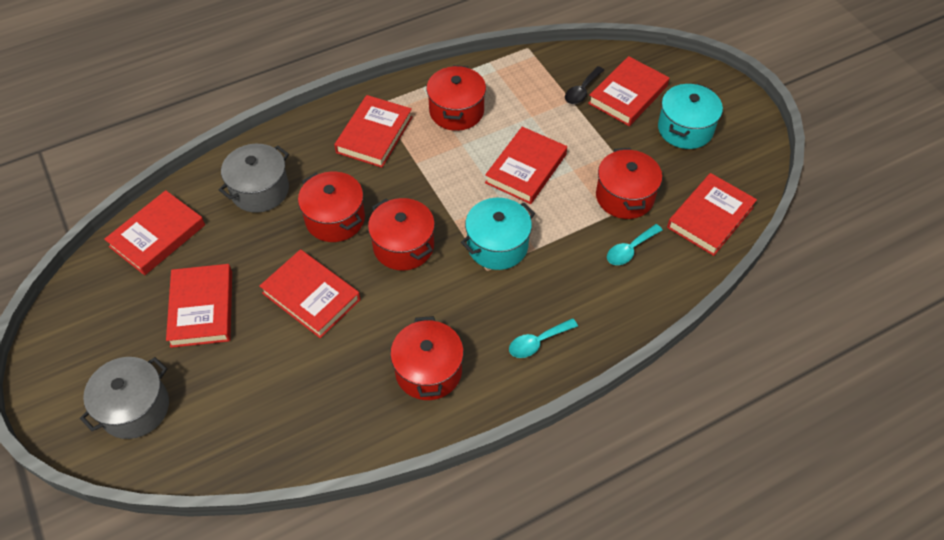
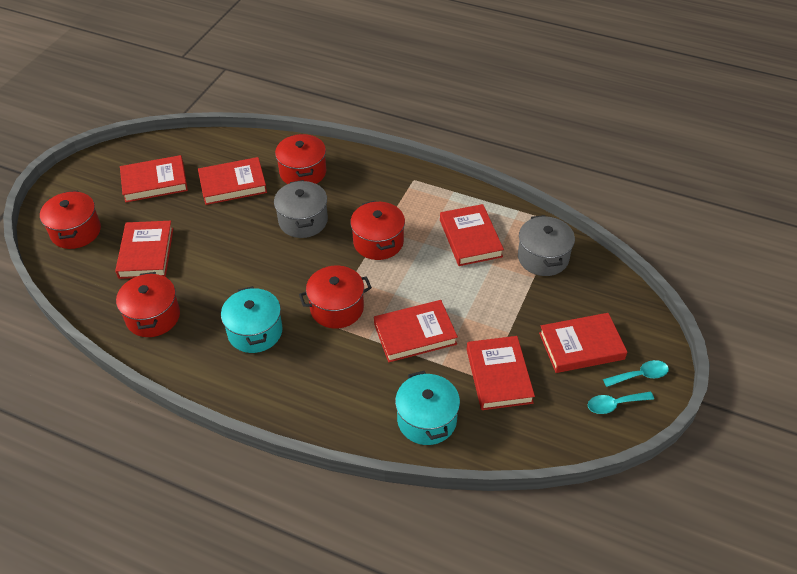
black spoon: 1 -> 0

